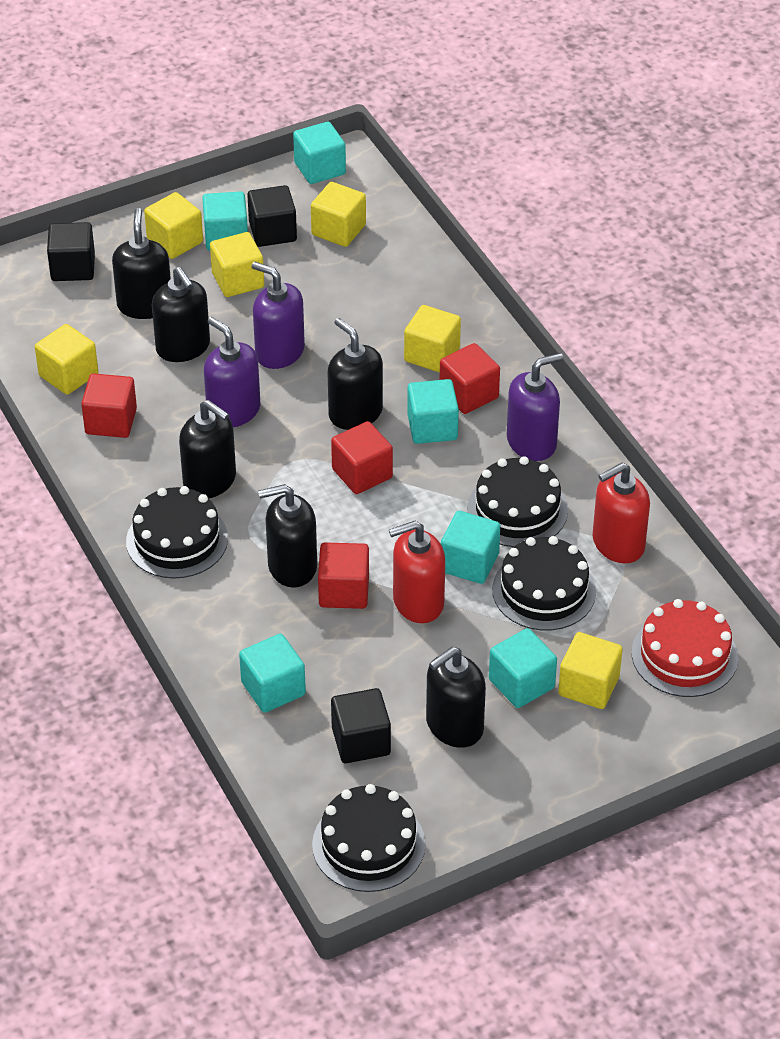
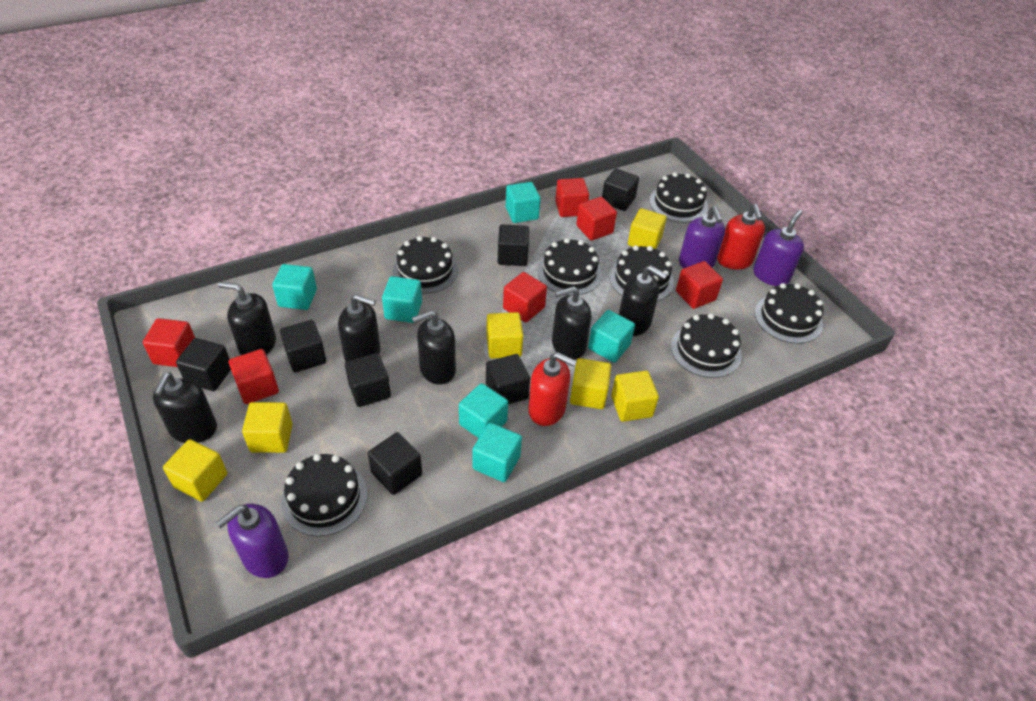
black cake: 4 -> 7
black cube: 3 -> 7
red cake: 1 -> 0
red cube: 4 -> 6

